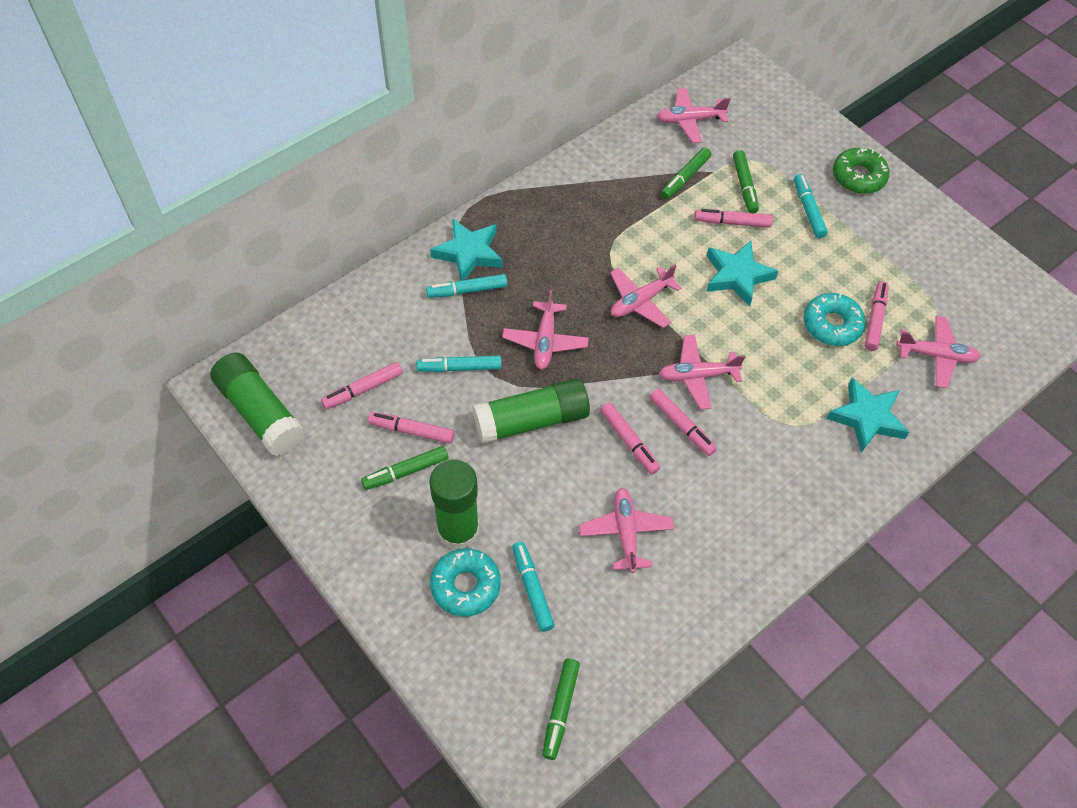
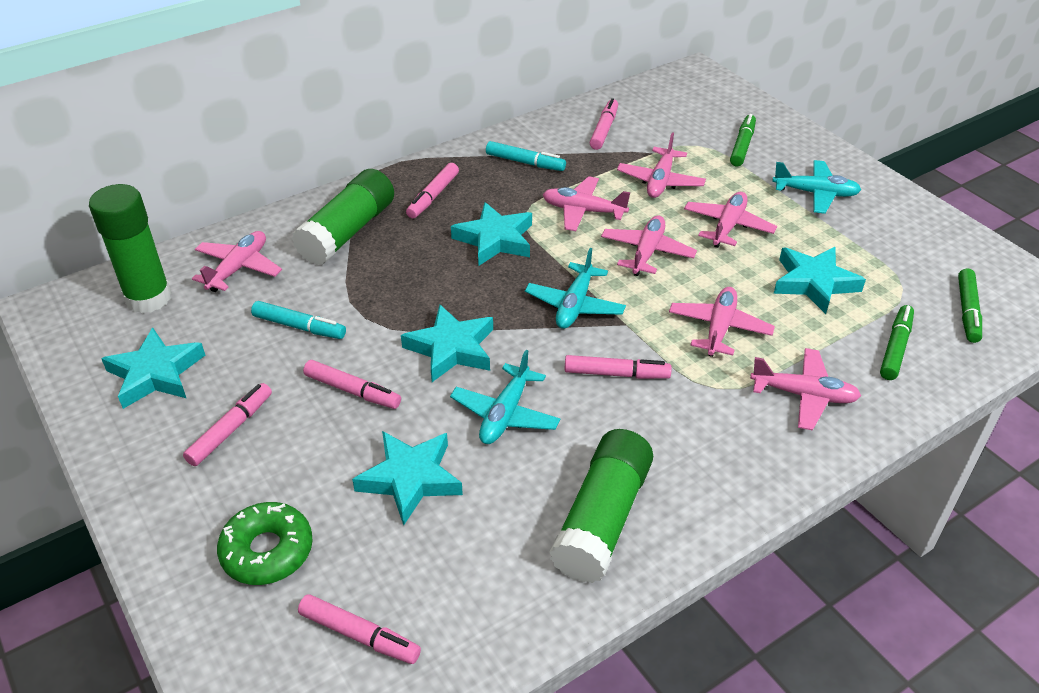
green marker: 4 -> 3
pink plane: 6 -> 7
turquoise donut: 2 -> 0
turquoise marker: 4 -> 2
turquoise plane: 0 -> 3
turquoise star: 3 -> 5

